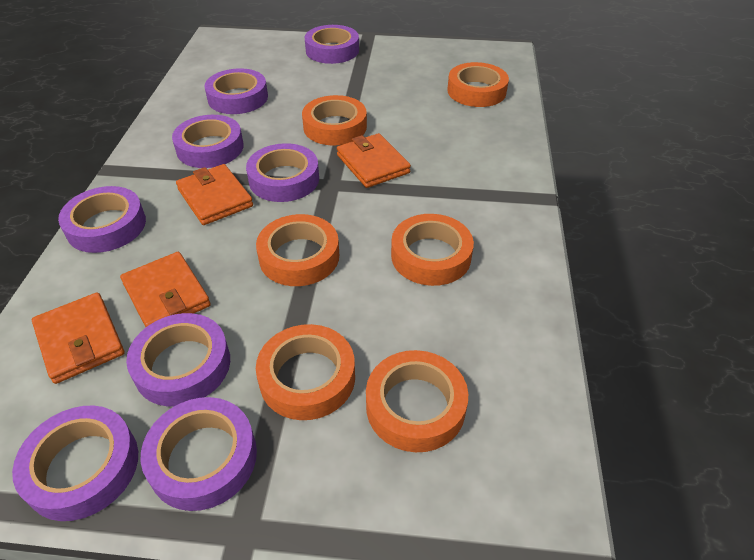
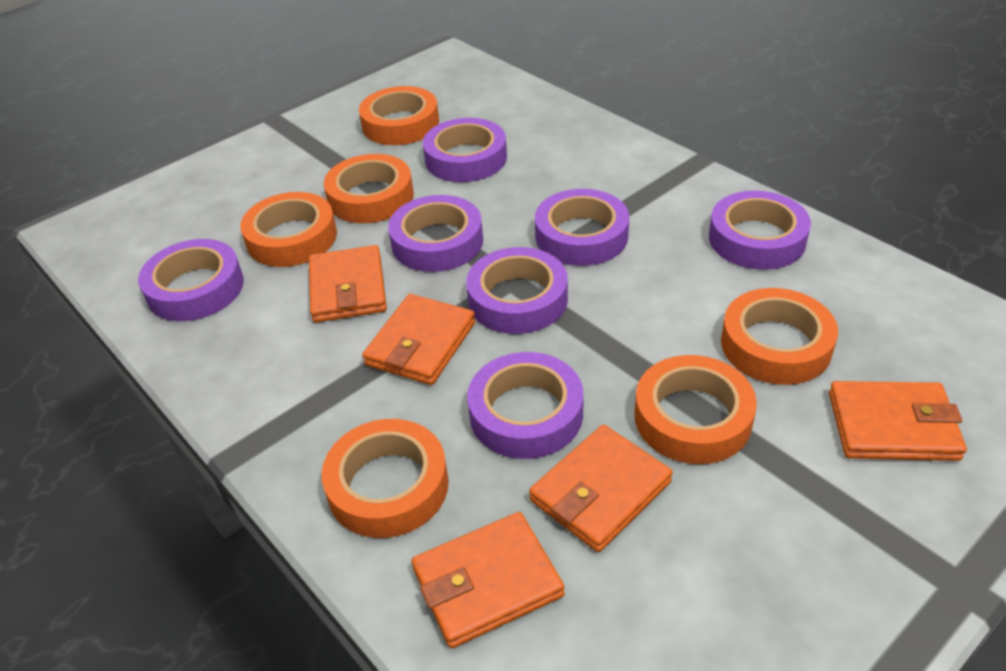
orange wallet: 4 -> 5
purple tape: 8 -> 7

